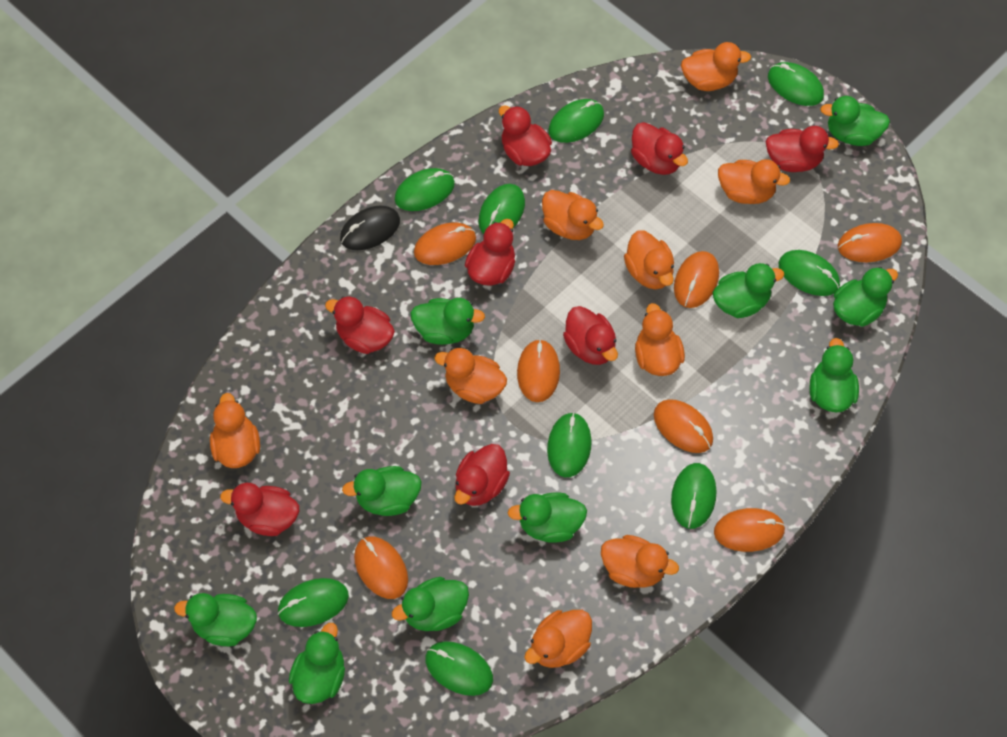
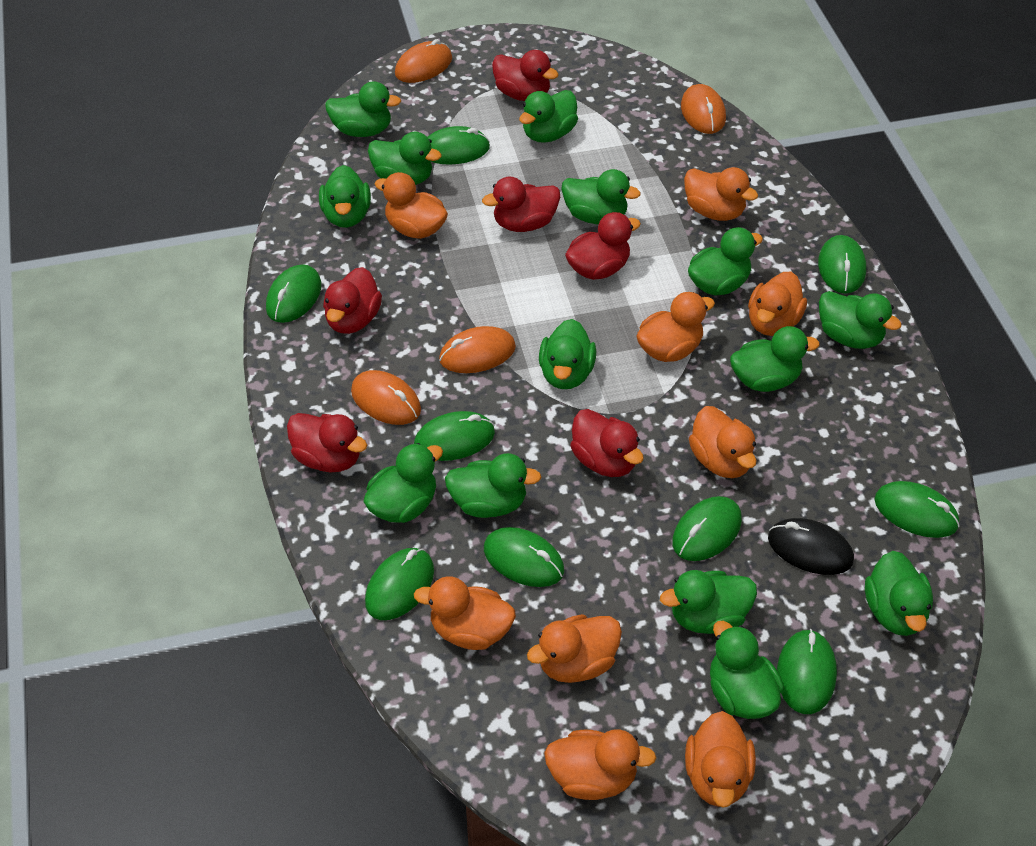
green duck: 10 -> 14
orange mouse: 7 -> 4
red duck: 8 -> 6

